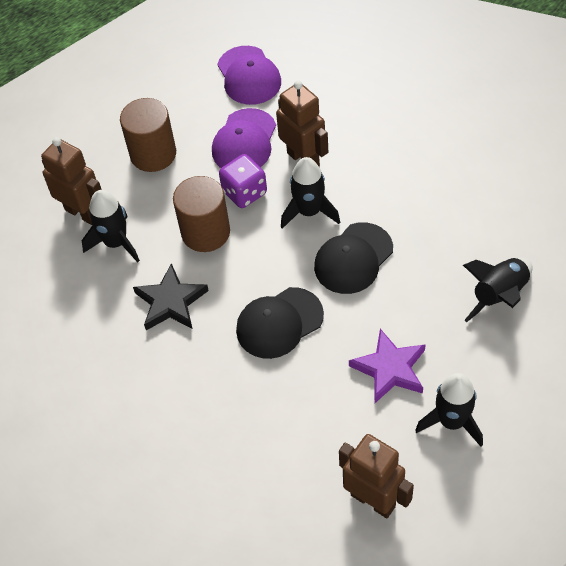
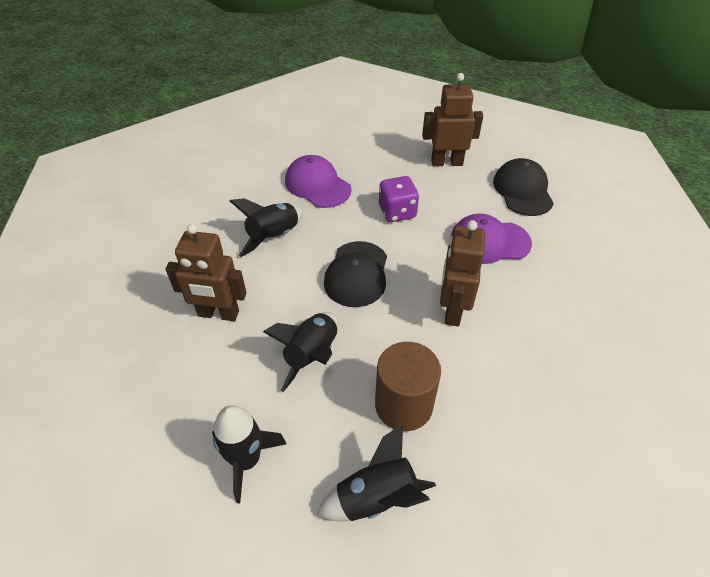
black star: 1 -> 0
brown cylinder: 2 -> 1
purple star: 1 -> 0

